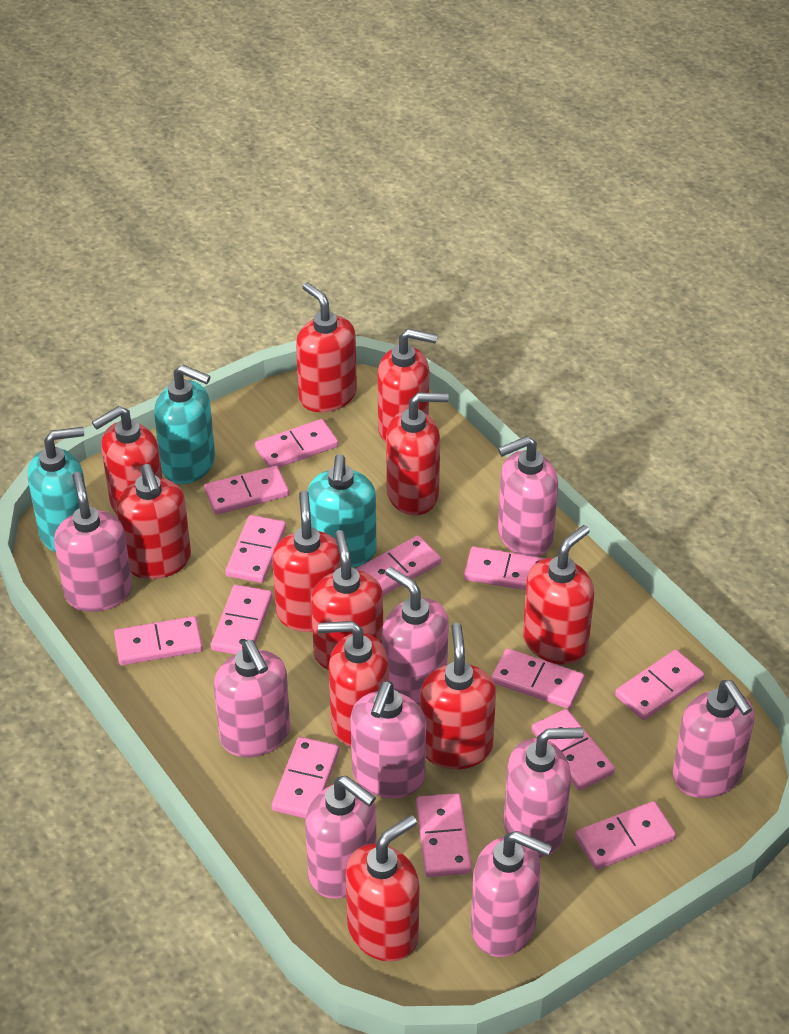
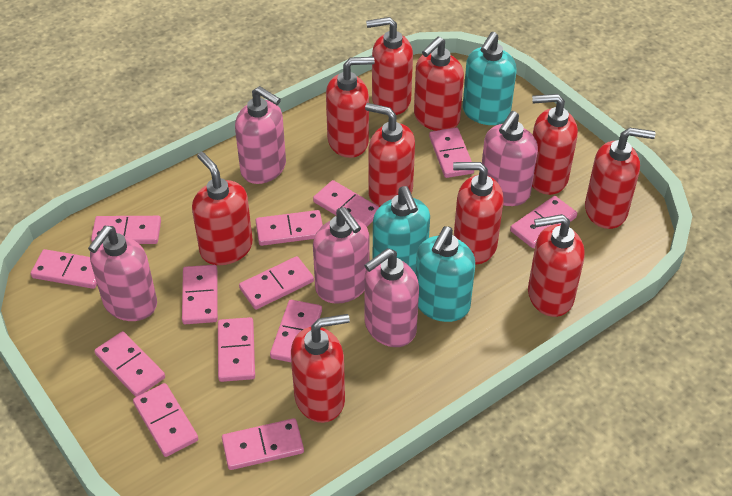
pink soap dispenser: 9 -> 5
red soap dispenser: 11 -> 10

